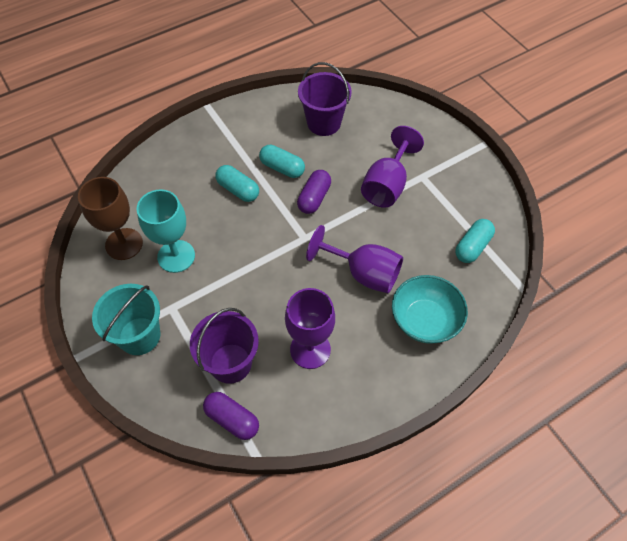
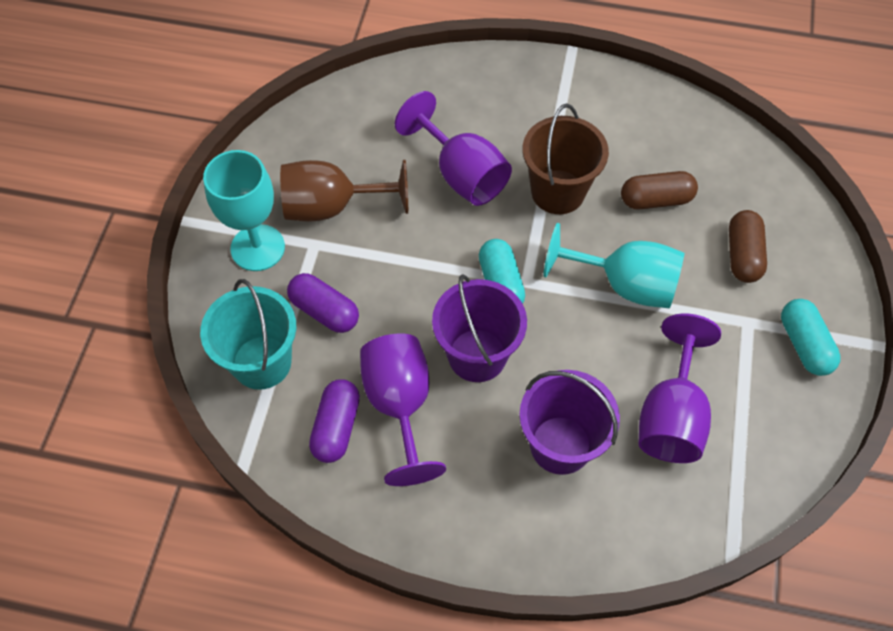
brown bucket: 0 -> 1
brown capsule: 0 -> 2
turquoise bowl: 1 -> 0
turquoise capsule: 3 -> 2
turquoise goblet: 1 -> 2

